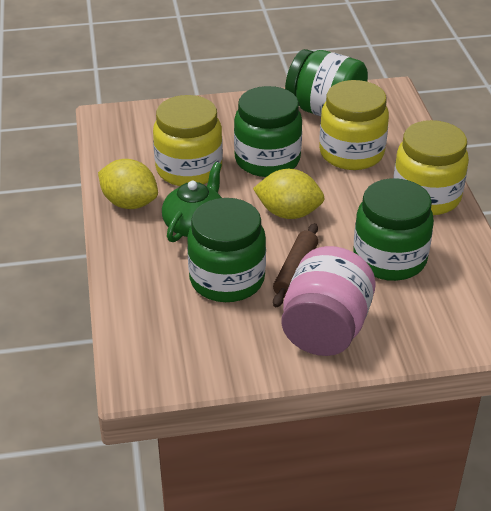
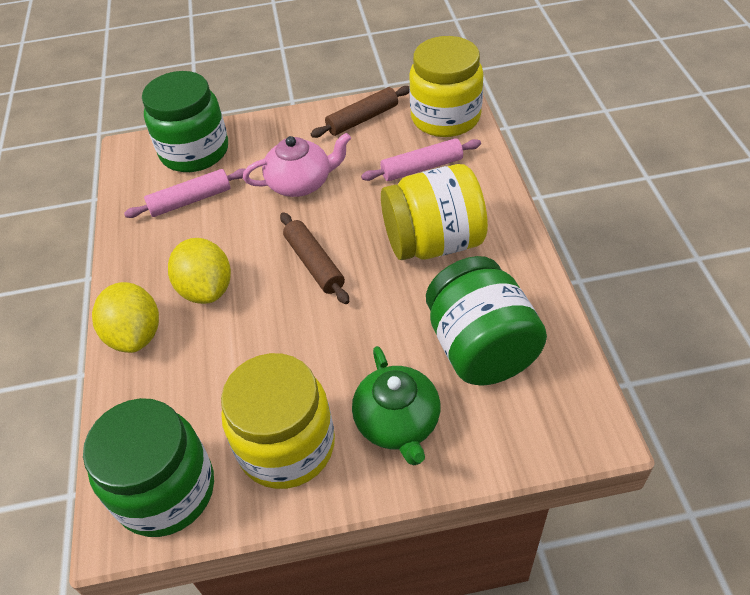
brown rolling pin: 1 -> 2
green jar: 4 -> 3
pink jar: 1 -> 0
pink rolling pin: 0 -> 2
pink teapot: 0 -> 1

